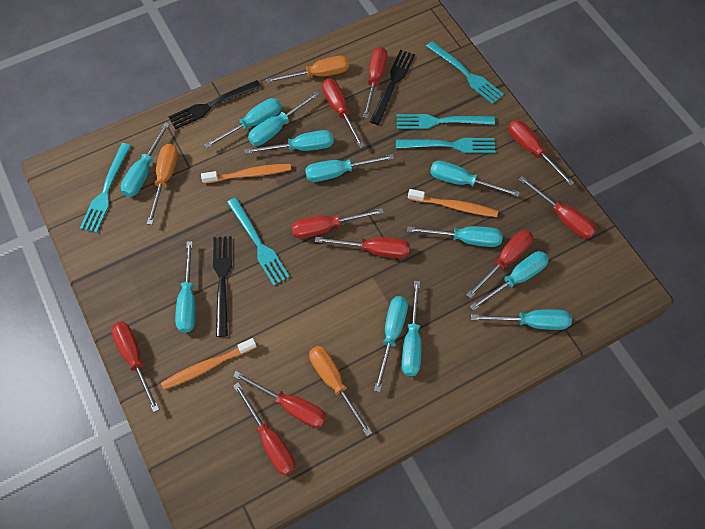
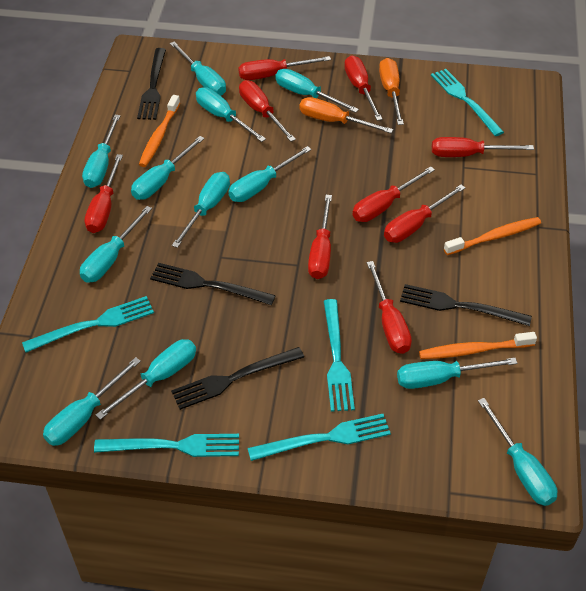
black fork: 3 -> 4
orange screwdriver: 3 -> 2
red screwdriver: 10 -> 9

